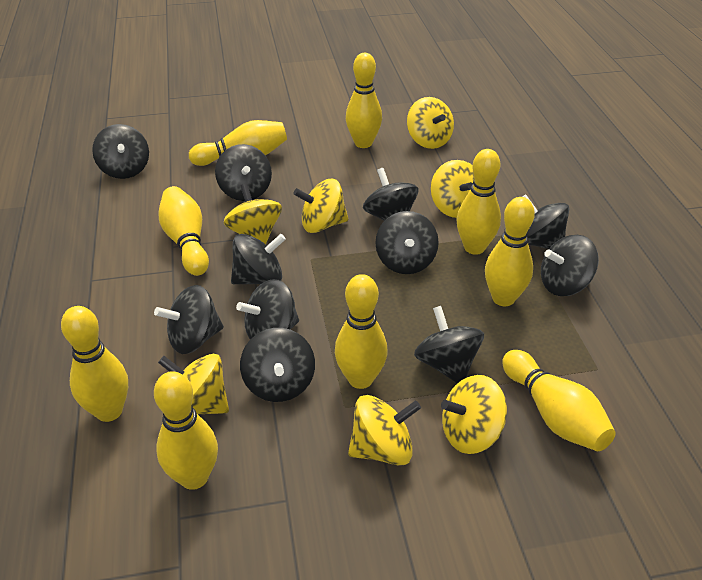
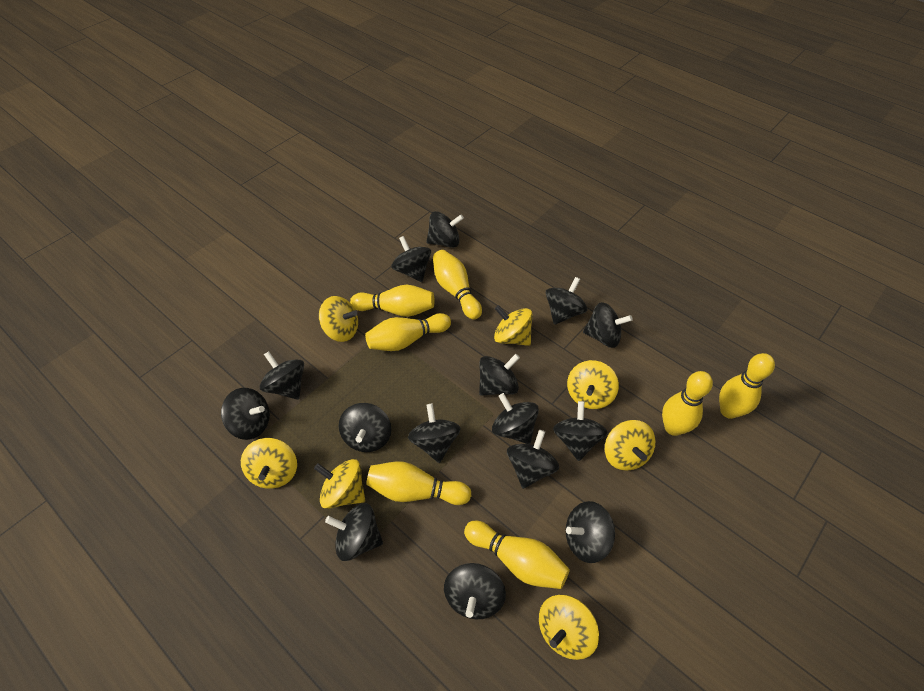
black spinning top: 11 -> 15
yellow bowling pin: 9 -> 7

